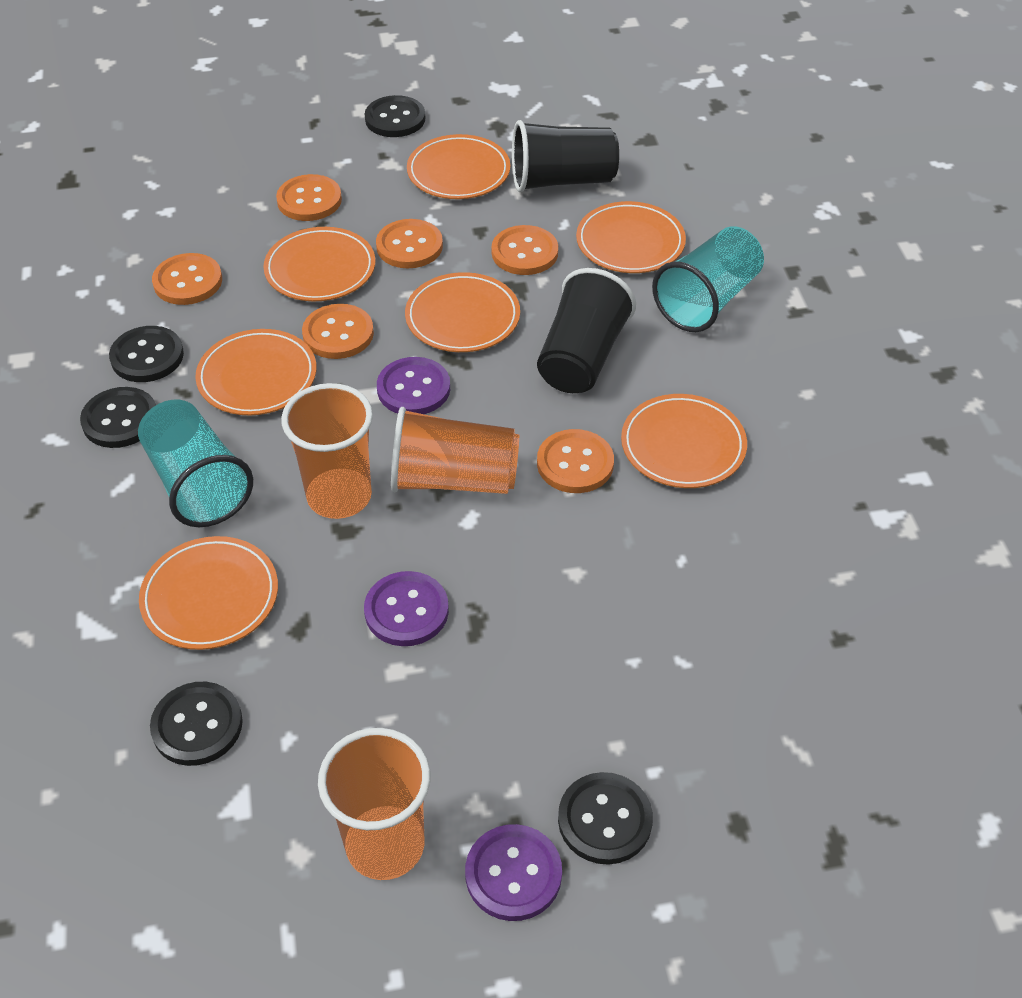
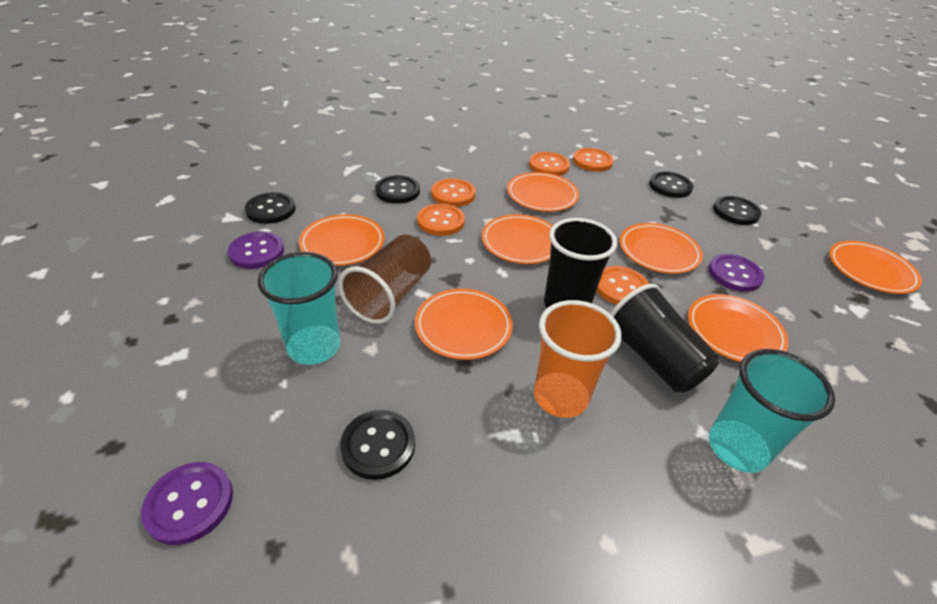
brown cup: 0 -> 1
orange button: 6 -> 5
orange cup: 3 -> 1

